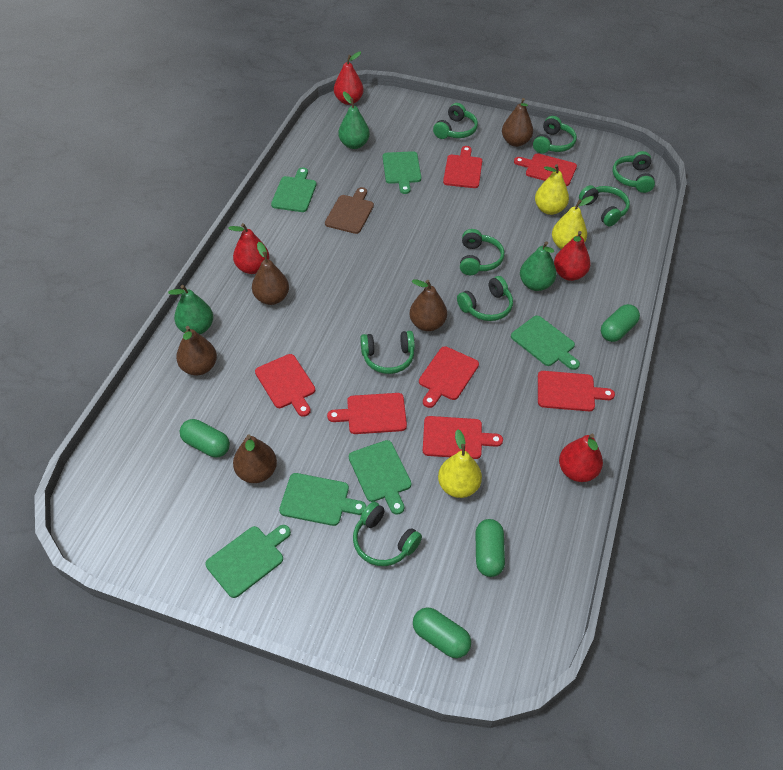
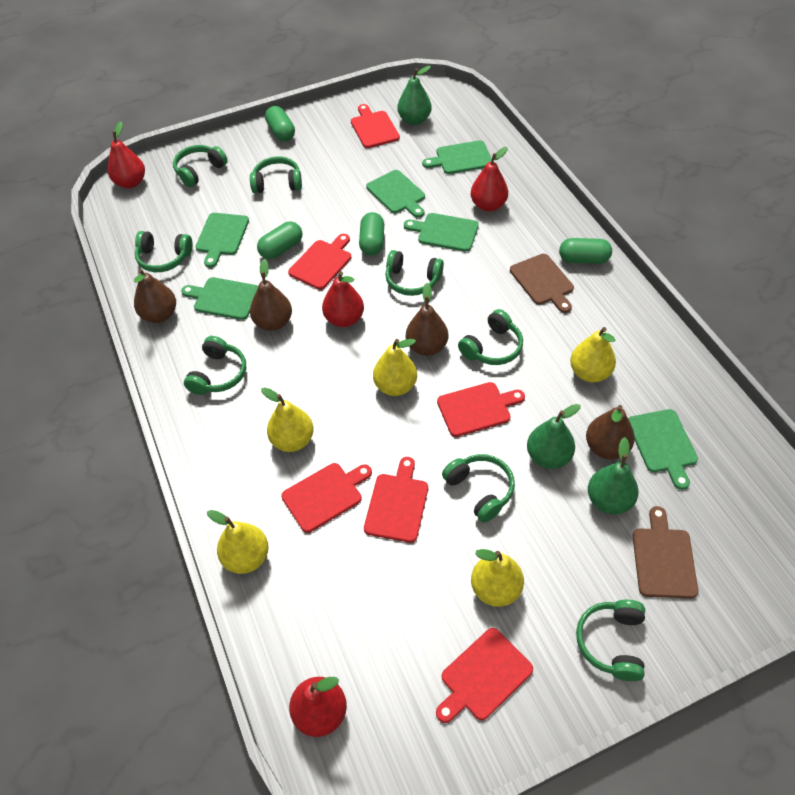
brown cutting board: 1 -> 2
brown pear: 5 -> 4
red cutting board: 7 -> 6
yellow pear: 3 -> 5

